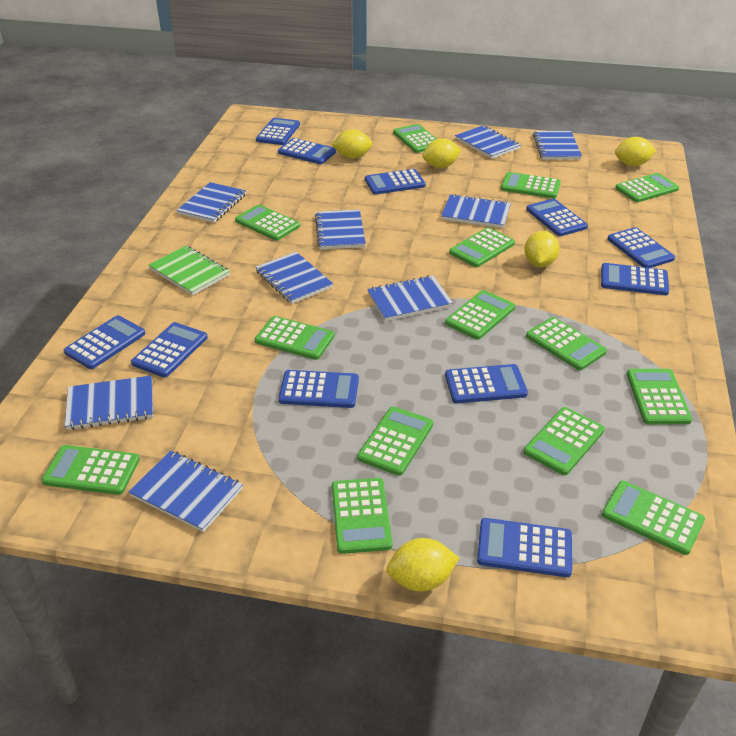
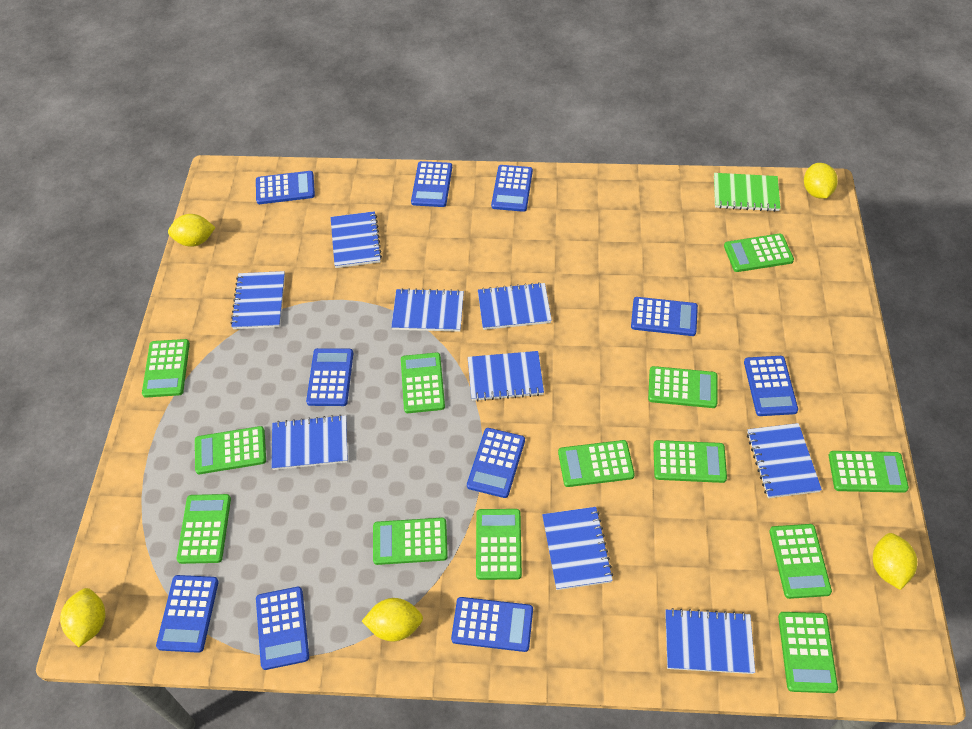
blue calculator: 11 -> 10
green calculator: 14 -> 13

